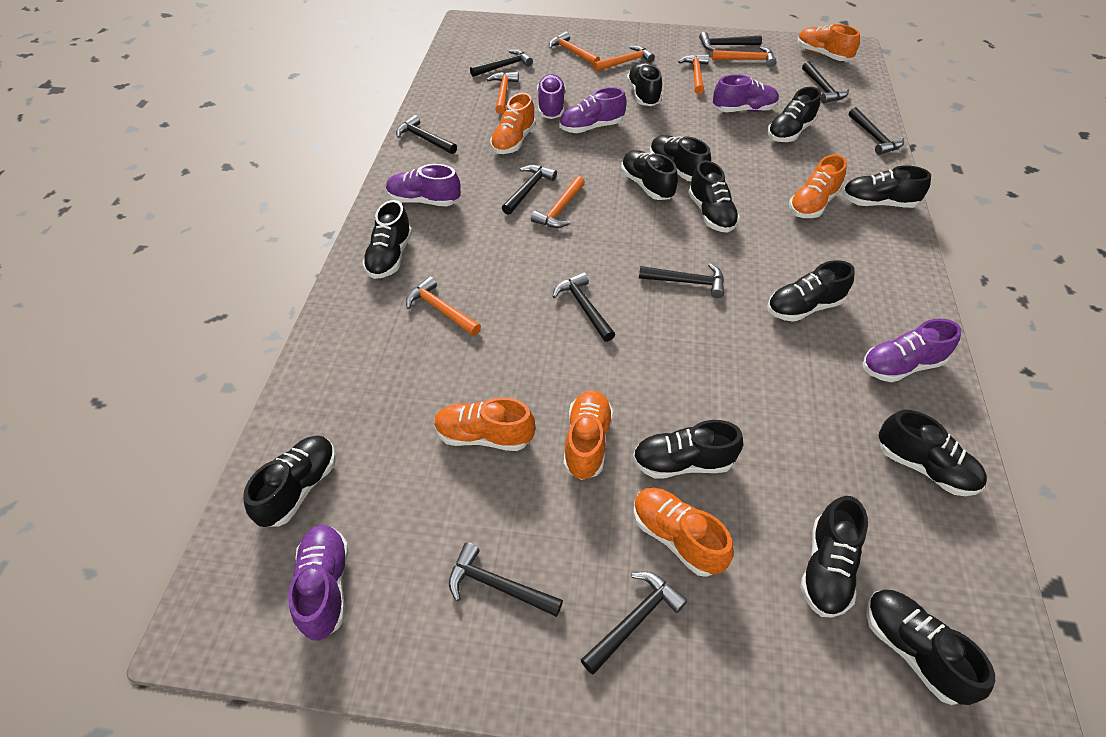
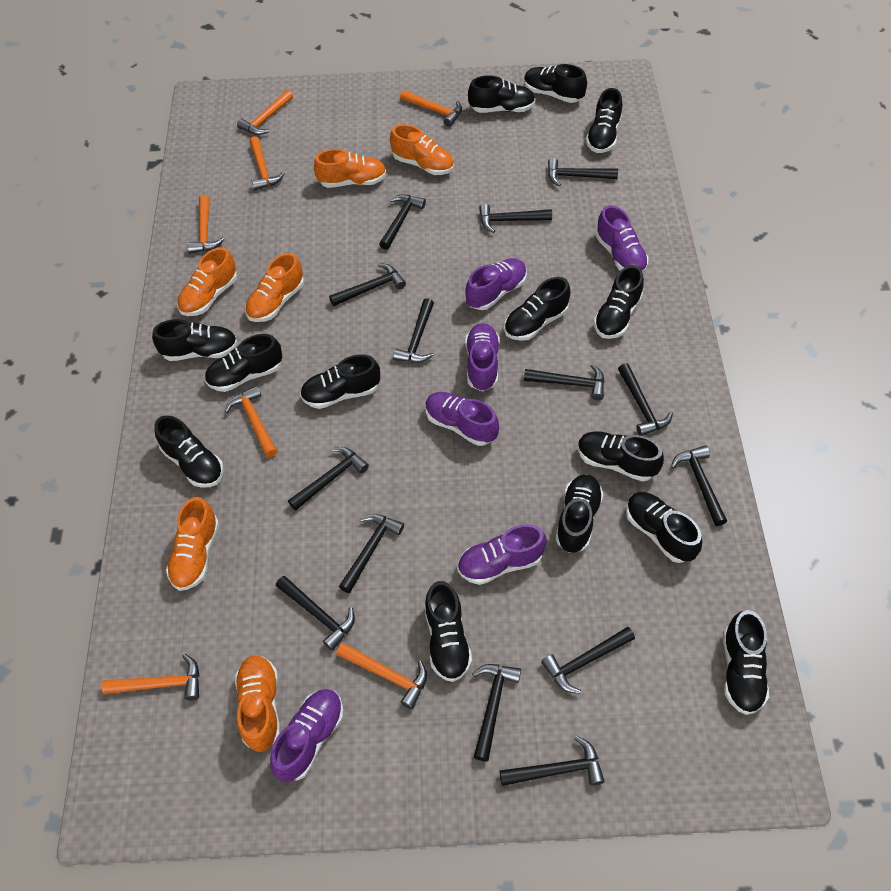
black hammer: 10 -> 14
black shoe: 13 -> 14

